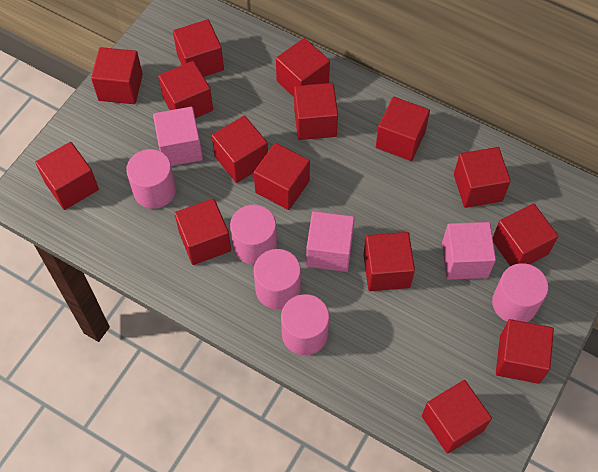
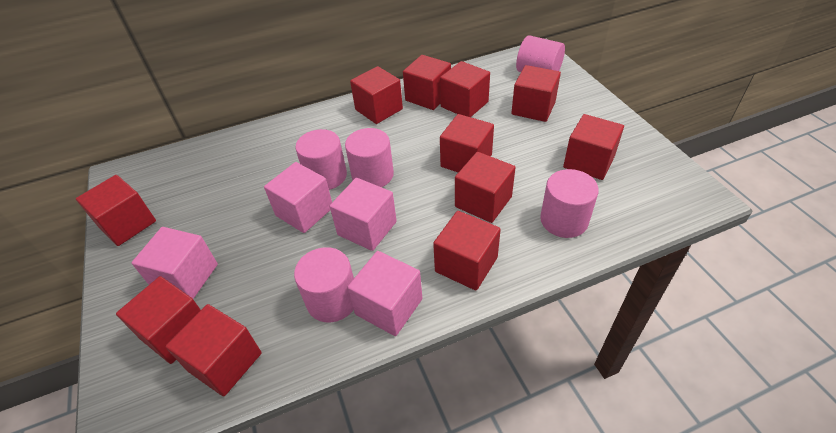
pink cube: 3 -> 4
red cube: 15 -> 11

